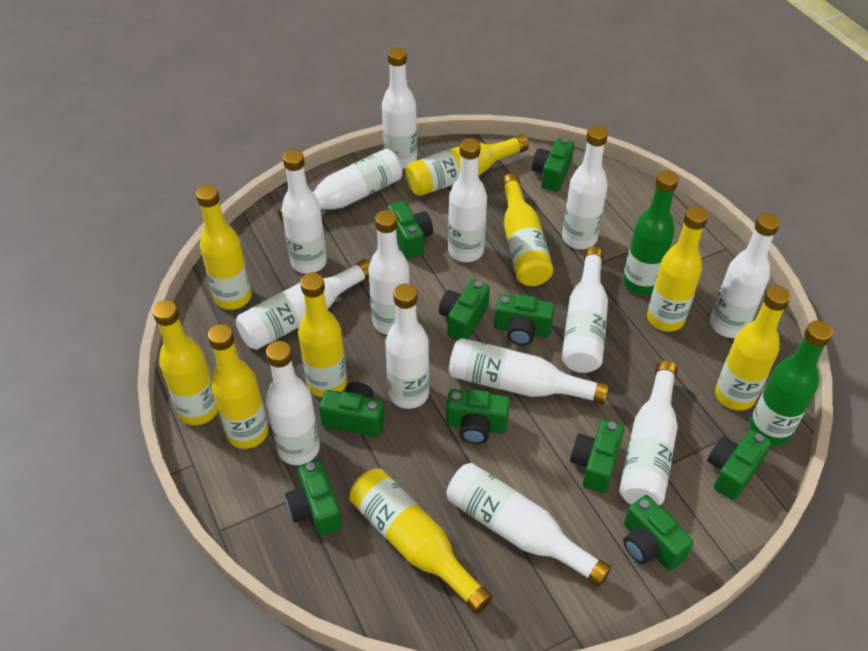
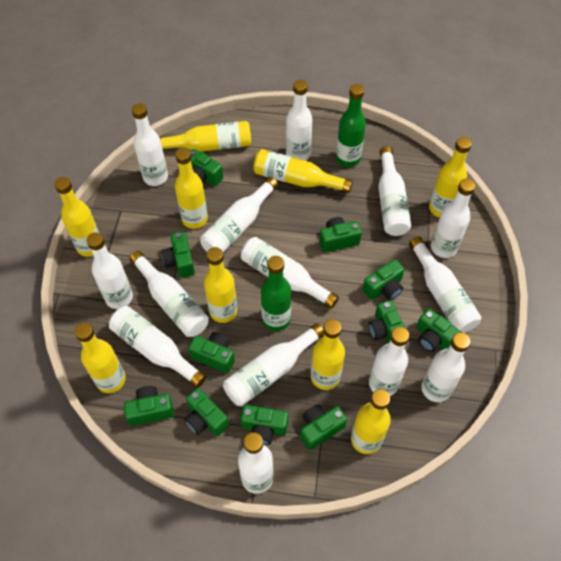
green camera: 10 -> 11

